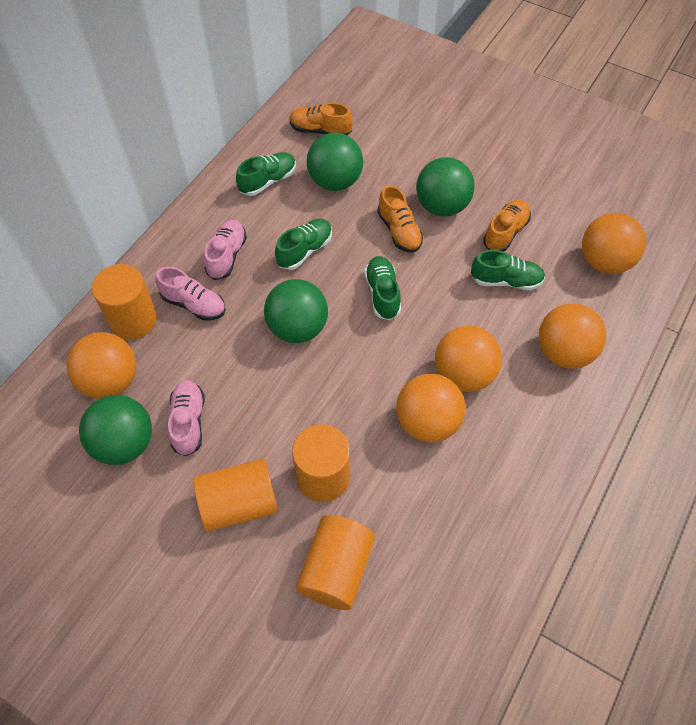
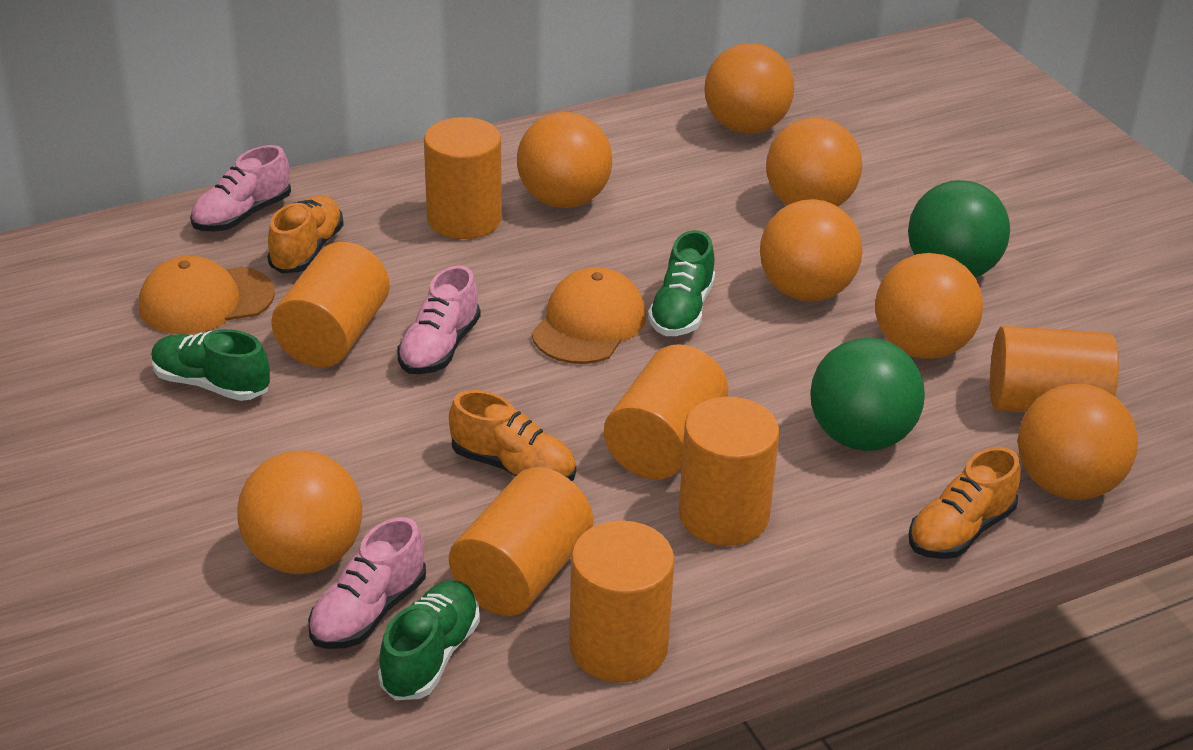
green ball: 4 -> 2
green shoe: 4 -> 3
orange ball: 5 -> 7
orange cap: 0 -> 2
orange cylinder: 4 -> 7

